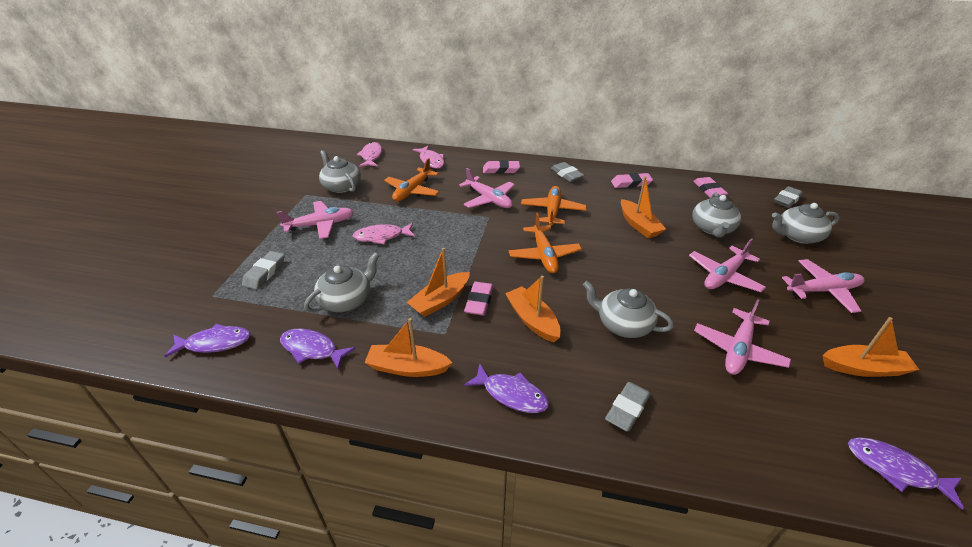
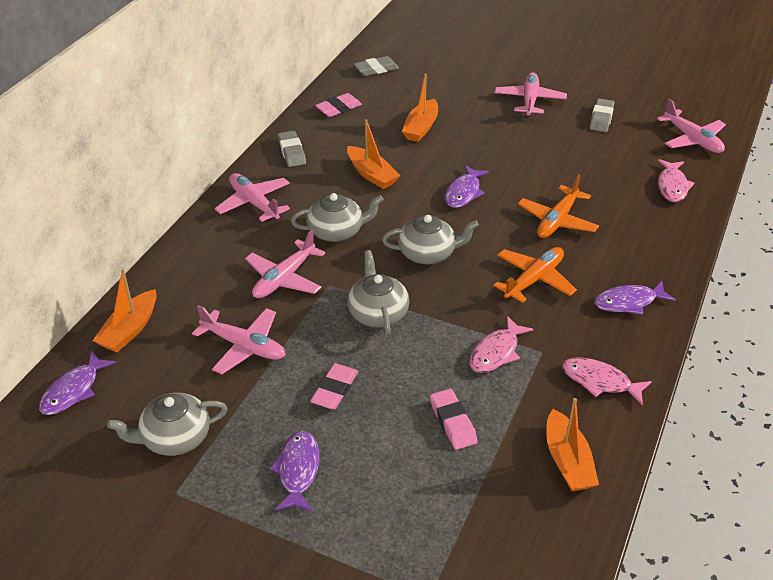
grey eraser: 4 -> 3
grey teapot: 5 -> 4
orange boat: 5 -> 4
orange plane: 3 -> 2
pink eraser: 4 -> 3

